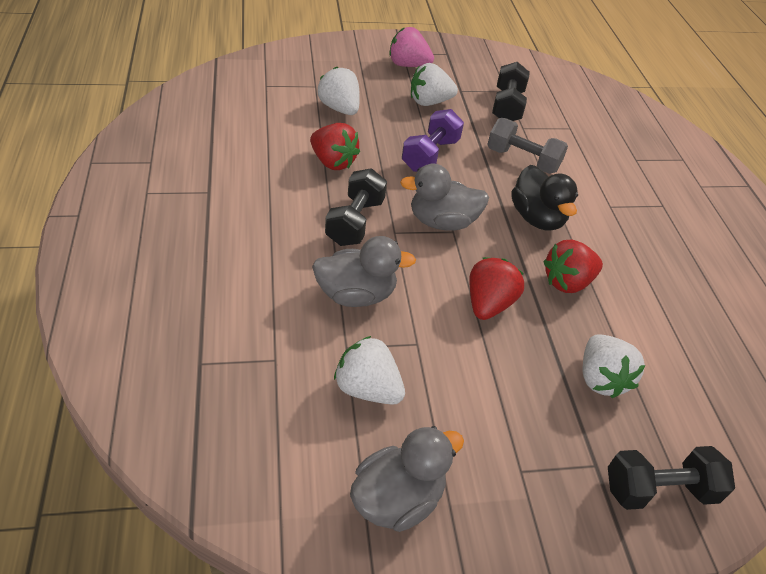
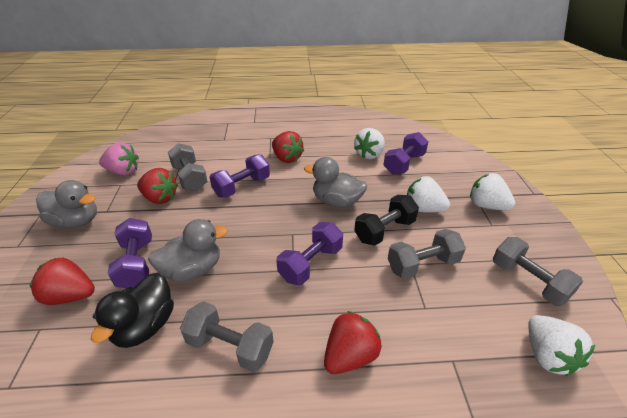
black dumbbell: 3 -> 1
grey dumbbell: 1 -> 4
purple dumbbell: 1 -> 4
red strawberry: 3 -> 4

